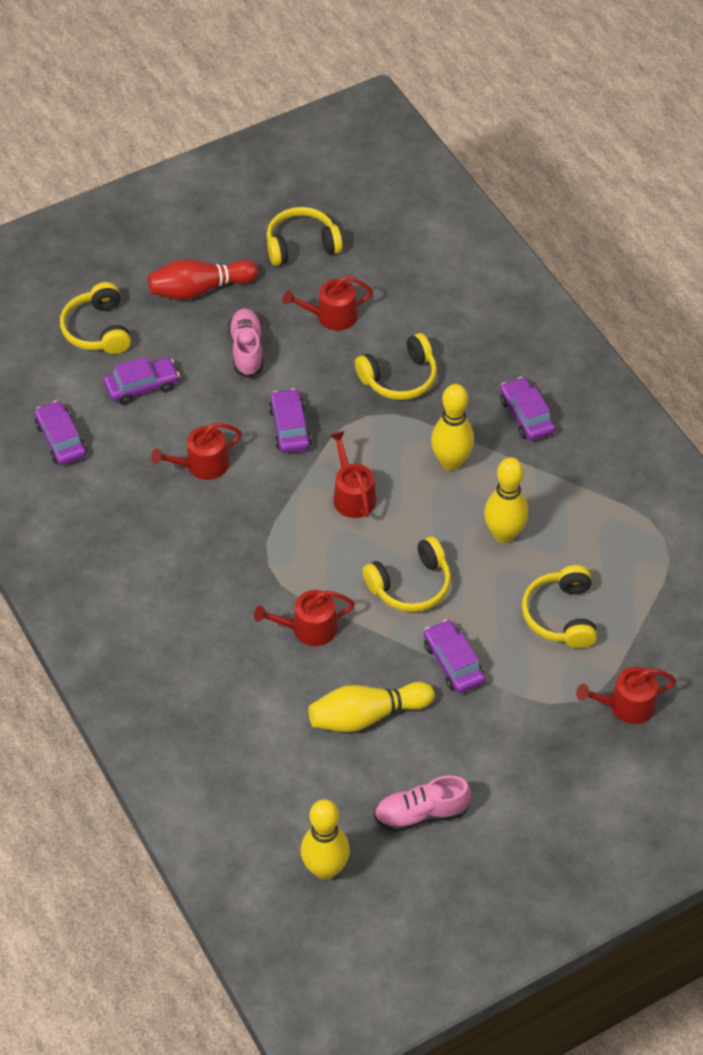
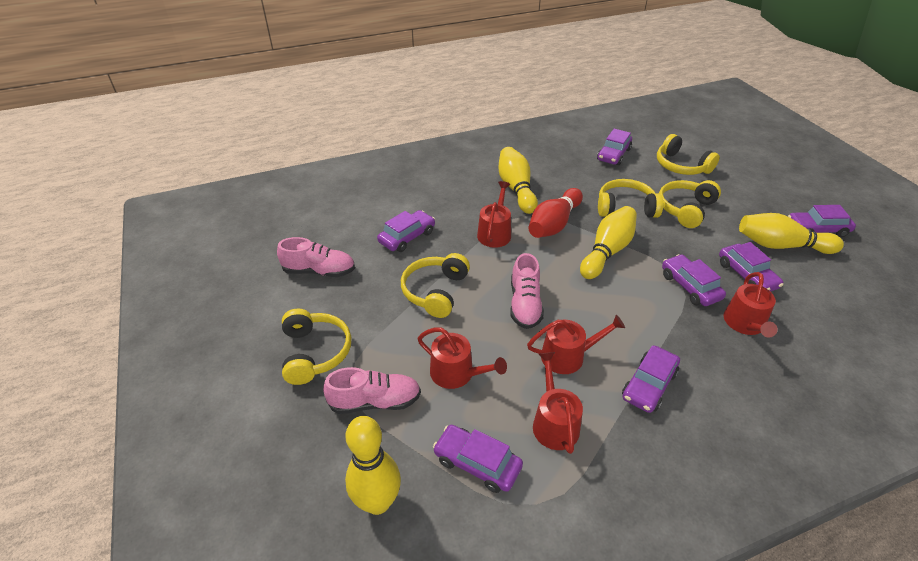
pink shoe: 2 -> 3
purple car: 5 -> 7

